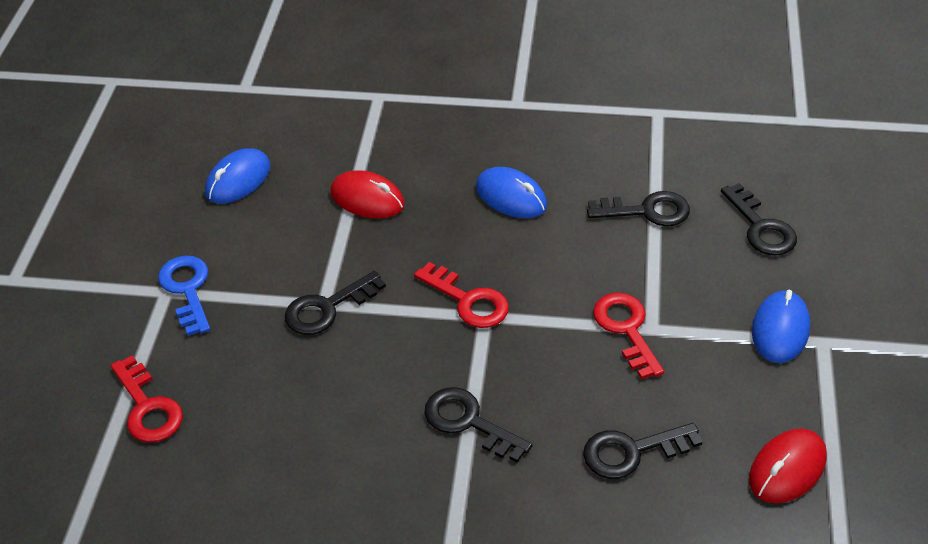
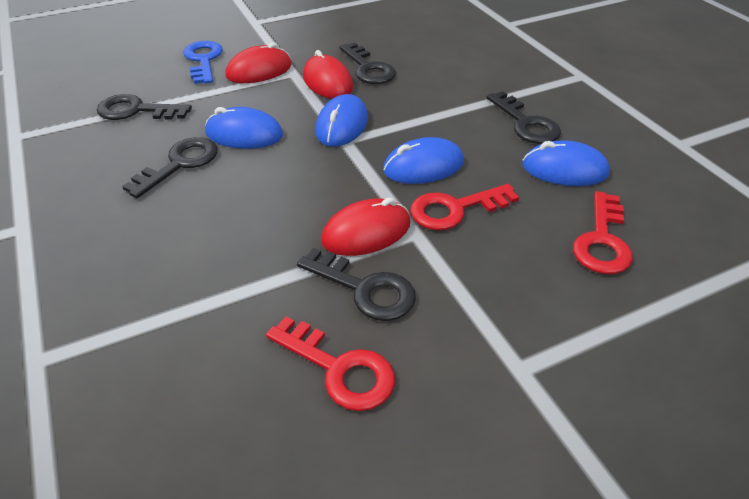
blue mouse: 3 -> 4
red mouse: 2 -> 3

